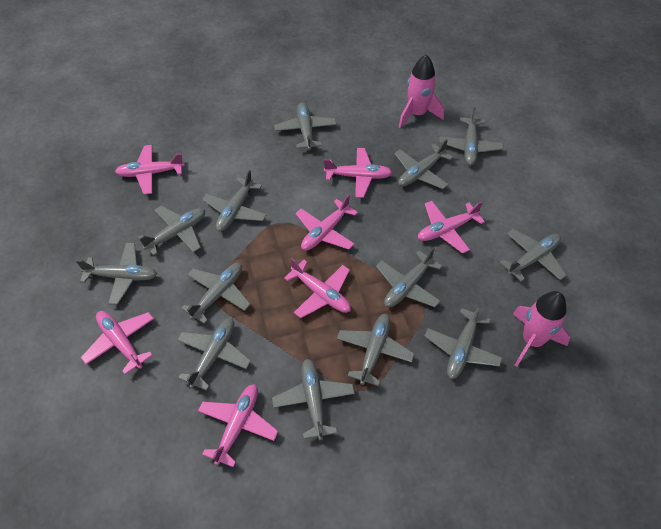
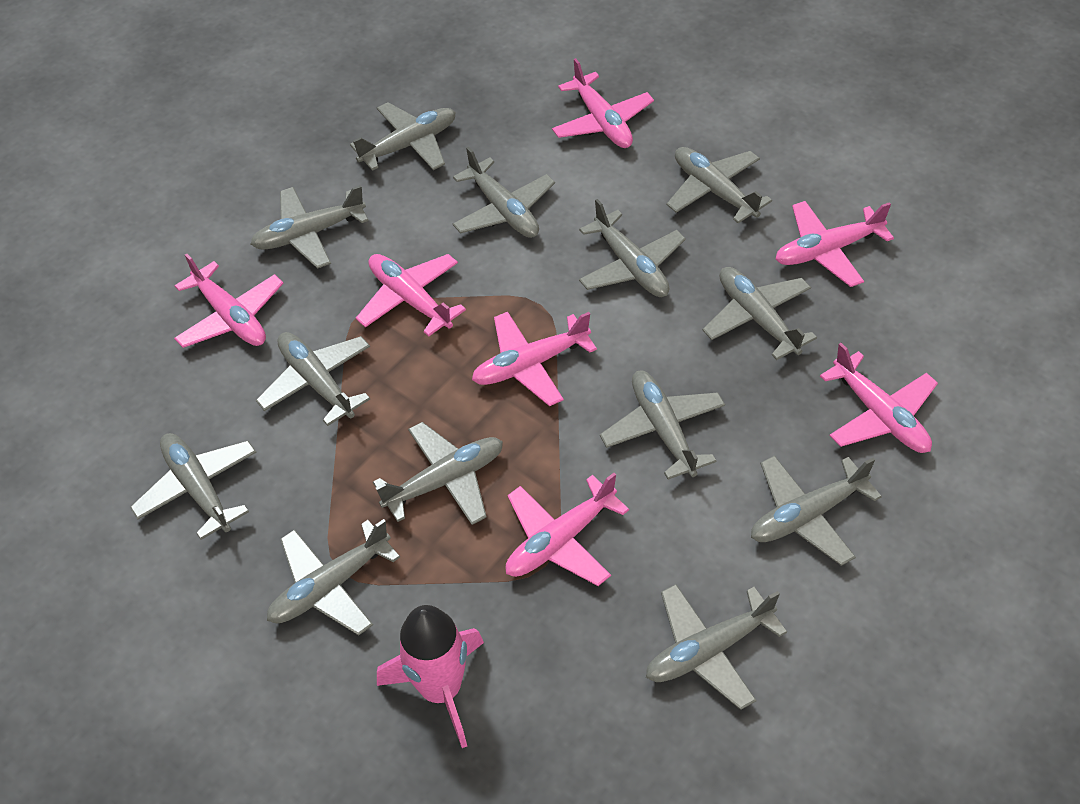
pink rocket: 2 -> 1

